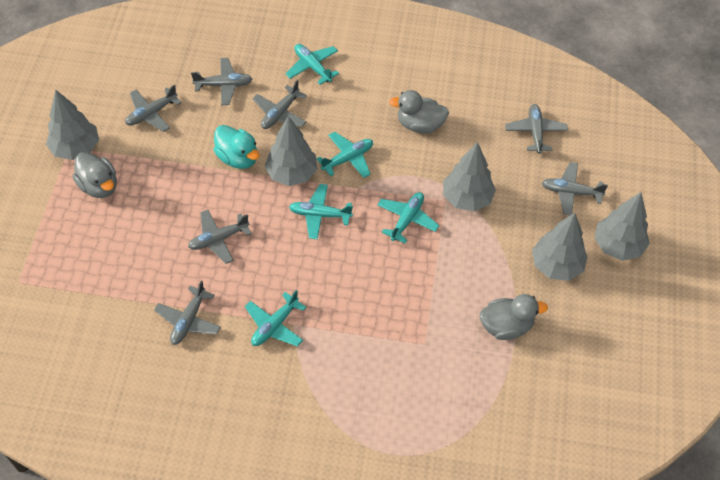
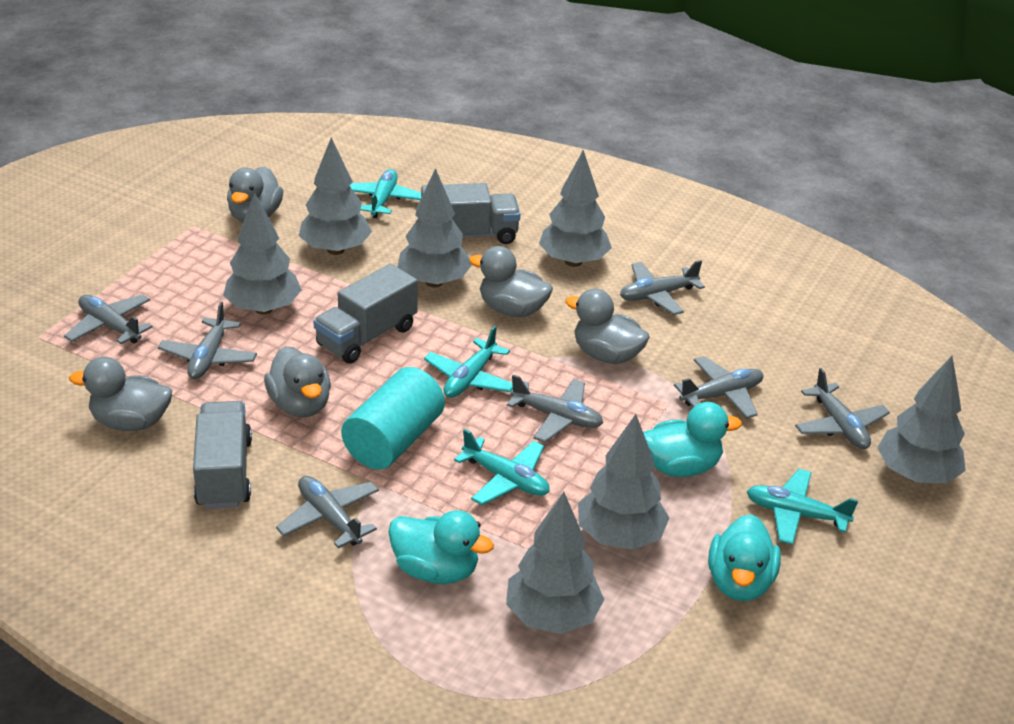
grey duck: 3 -> 5
grey tree: 5 -> 7
grey truck: 0 -> 3
turquoise cylinder: 0 -> 1
turquoise duck: 1 -> 3
turquoise plane: 5 -> 4

